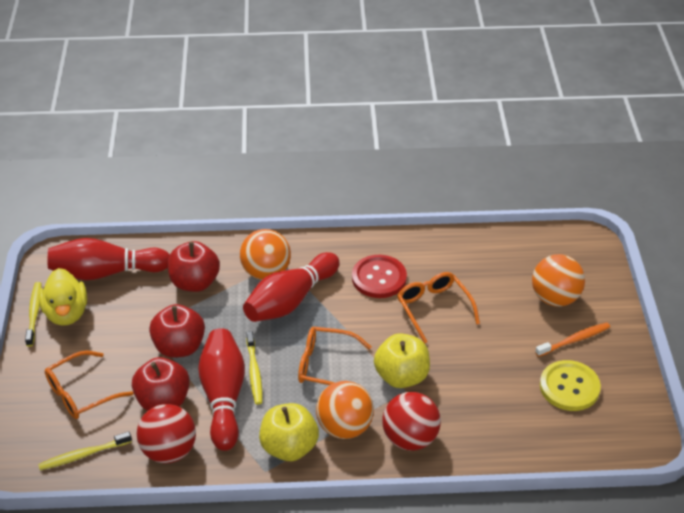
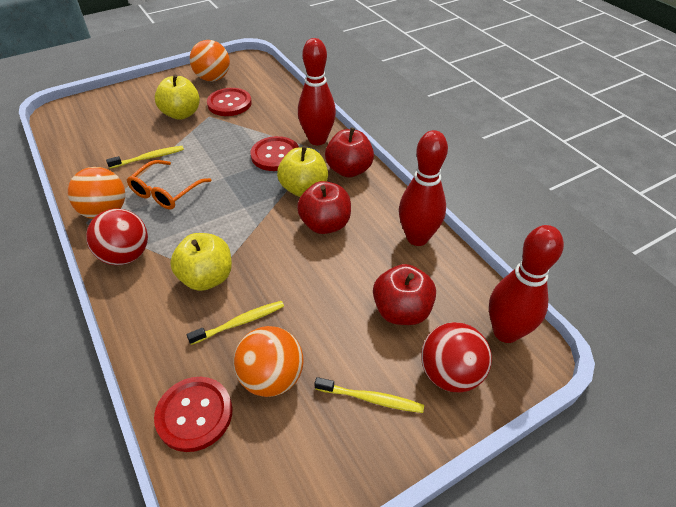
orange glasses: 3 -> 1
orange toothbrush: 1 -> 0
red button: 1 -> 3
yellow apple: 2 -> 3
yellow button: 1 -> 0
yellow duck: 1 -> 0

